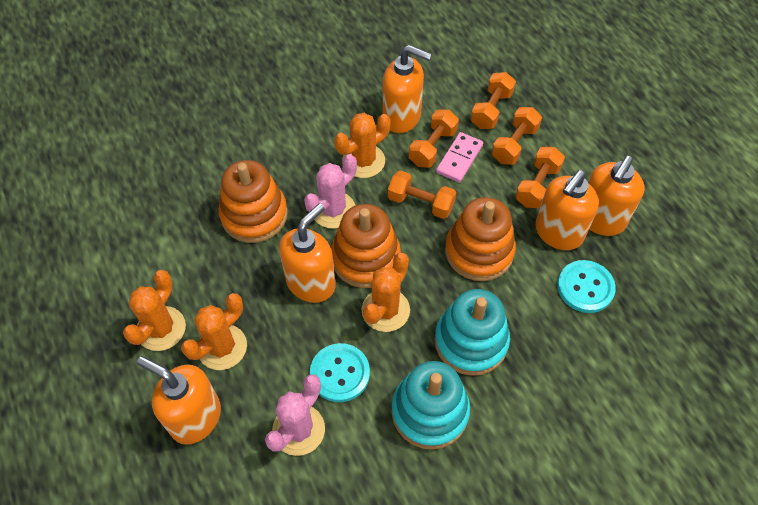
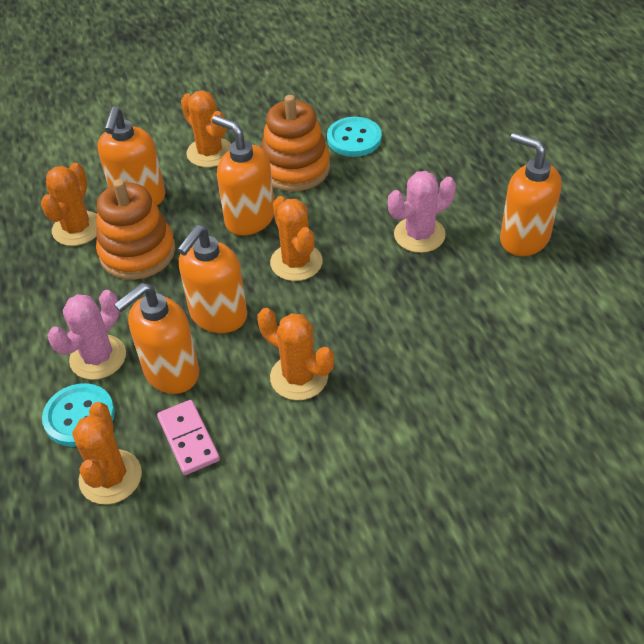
orange cactus: 4 -> 5
orange dumbbell: 5 -> 0
orange stacking toy: 3 -> 2
turquoise stacking toy: 2 -> 0

